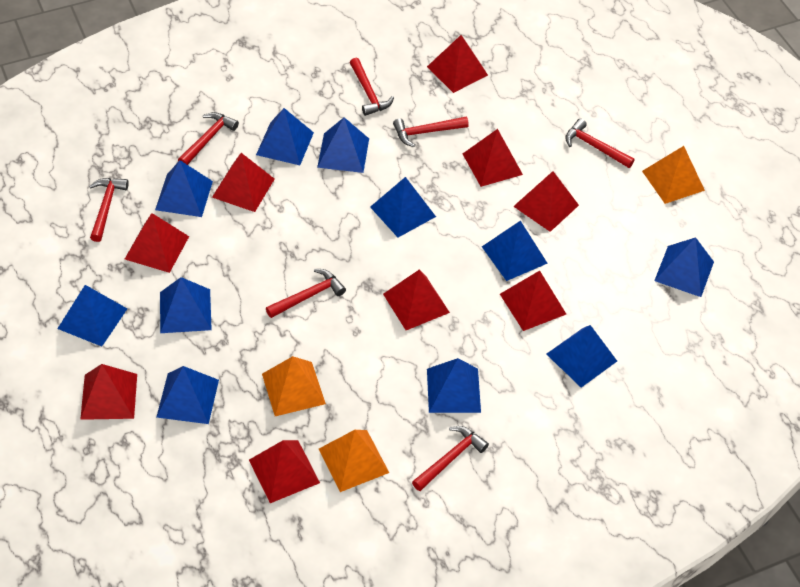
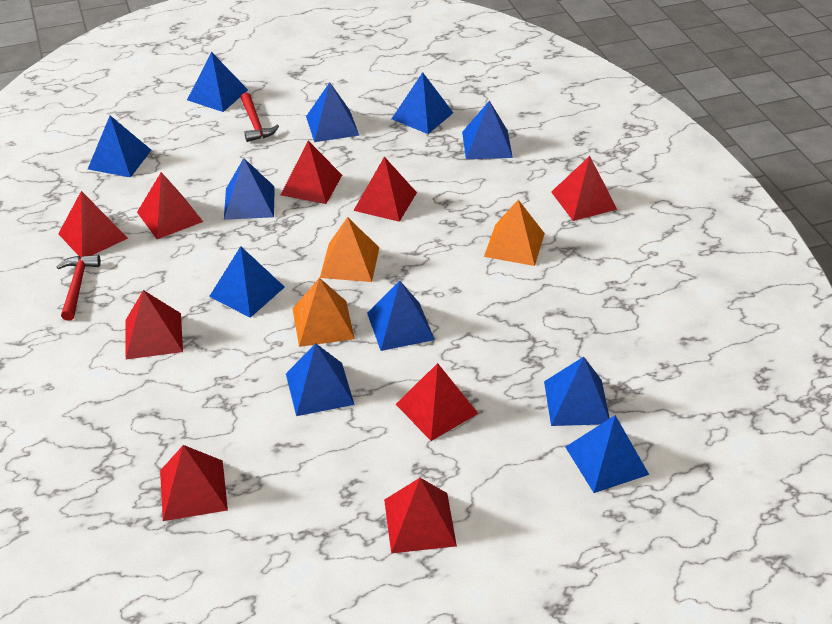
red hammer: 7 -> 2

